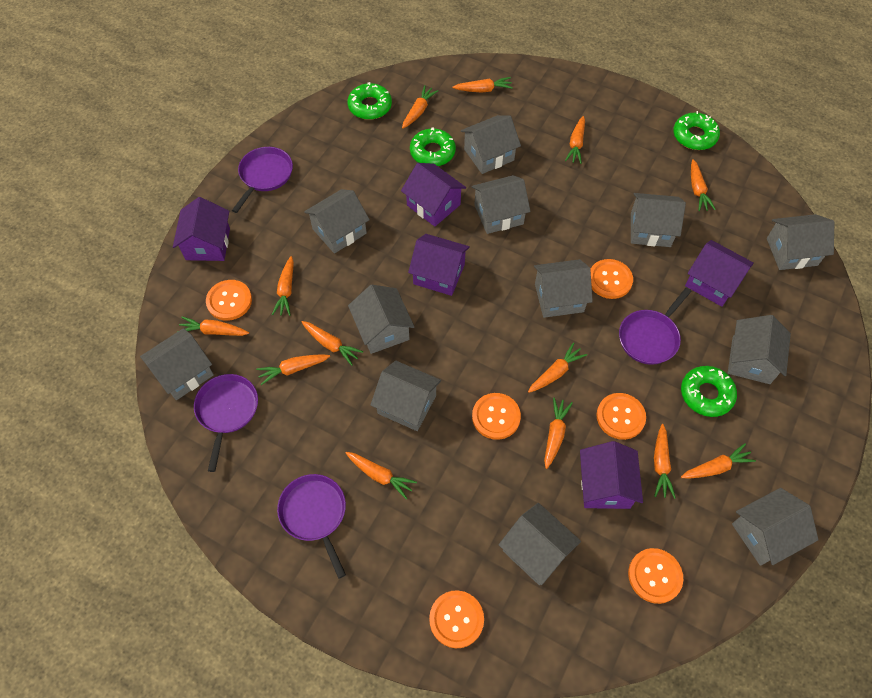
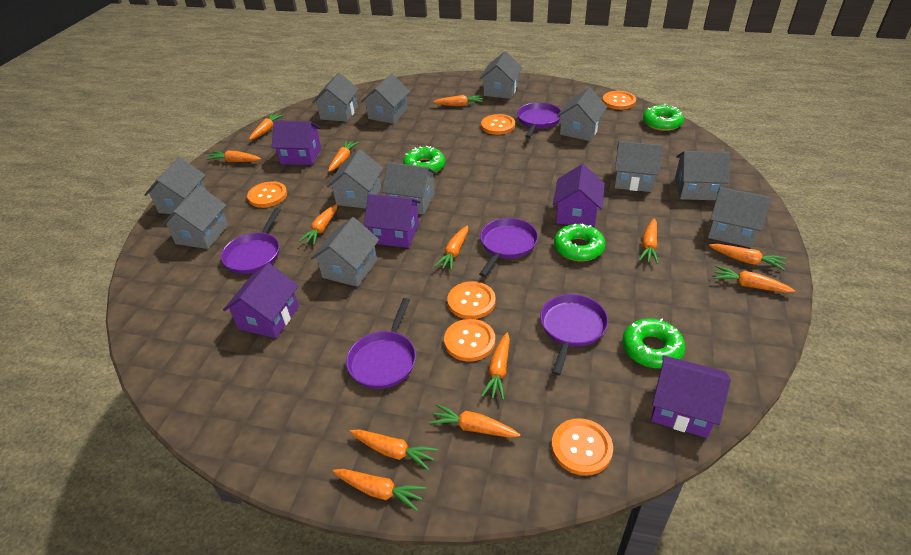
purple pan: 4 -> 5

